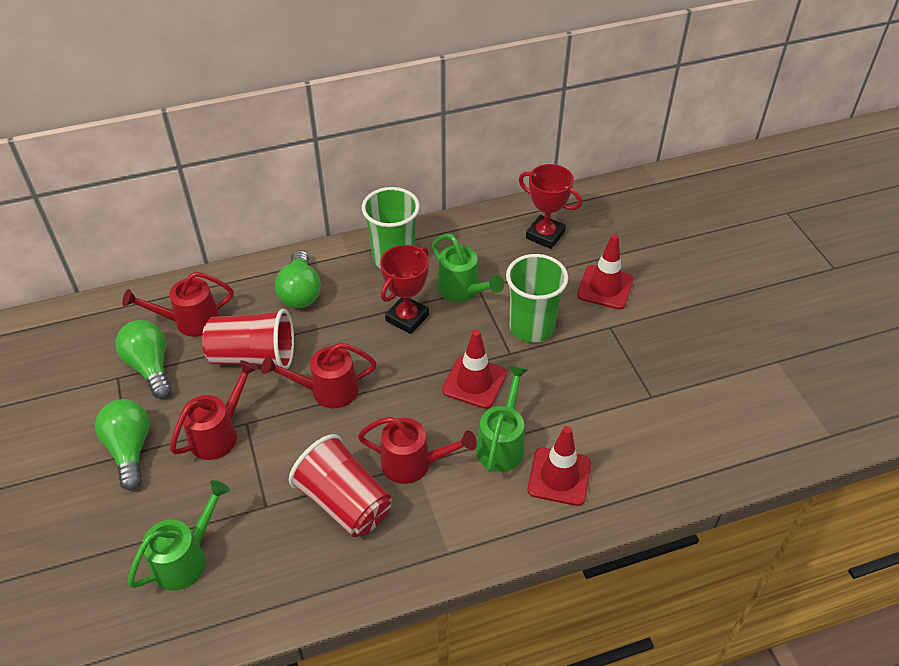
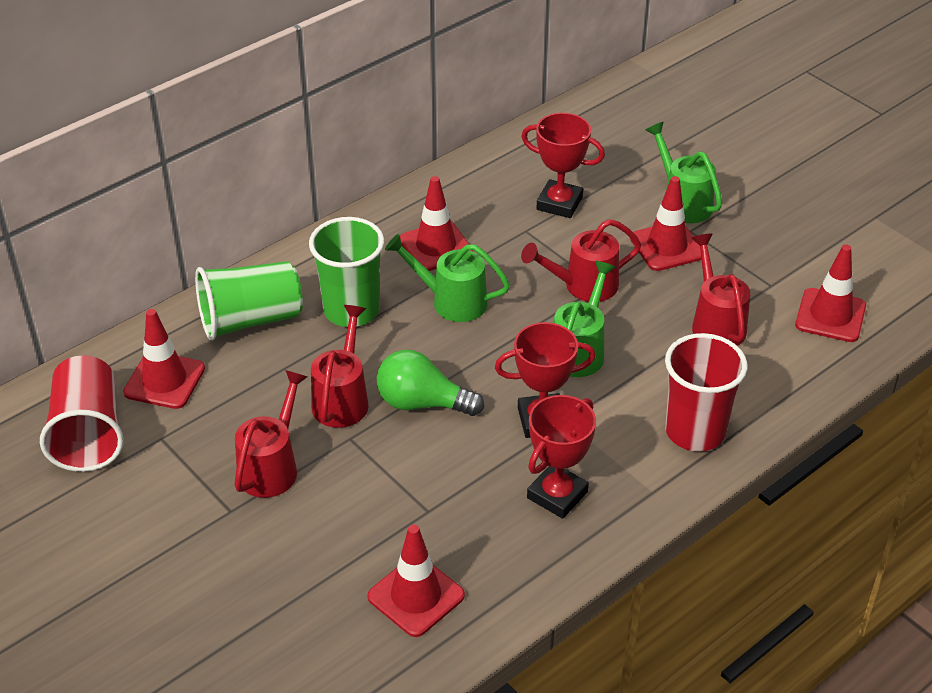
green light bulb: 3 -> 1
red traffic cone: 3 -> 5
red trophy: 2 -> 3

